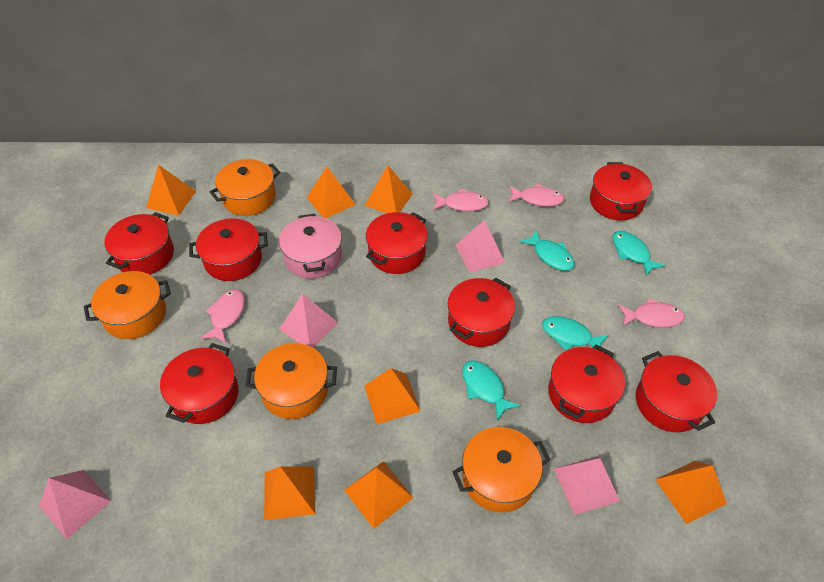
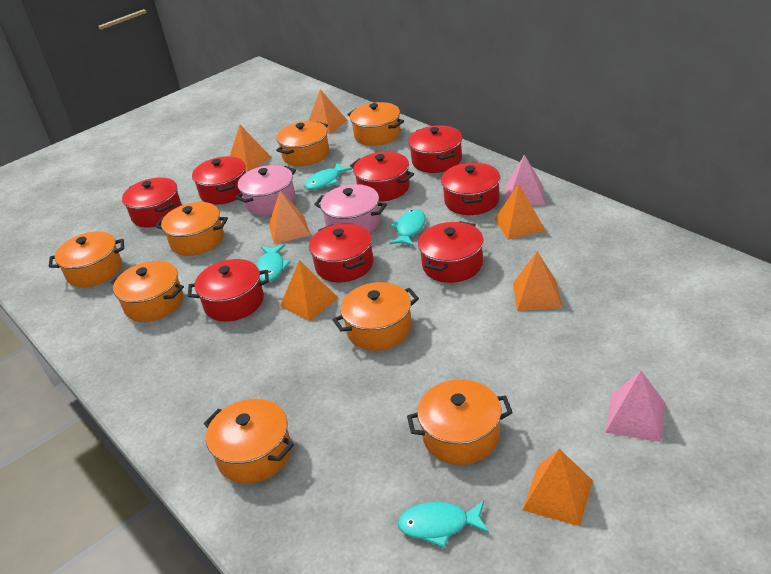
orange pot: 4 -> 8
pink fish: 4 -> 0
pink pot: 1 -> 2
pink pyramid: 4 -> 2

